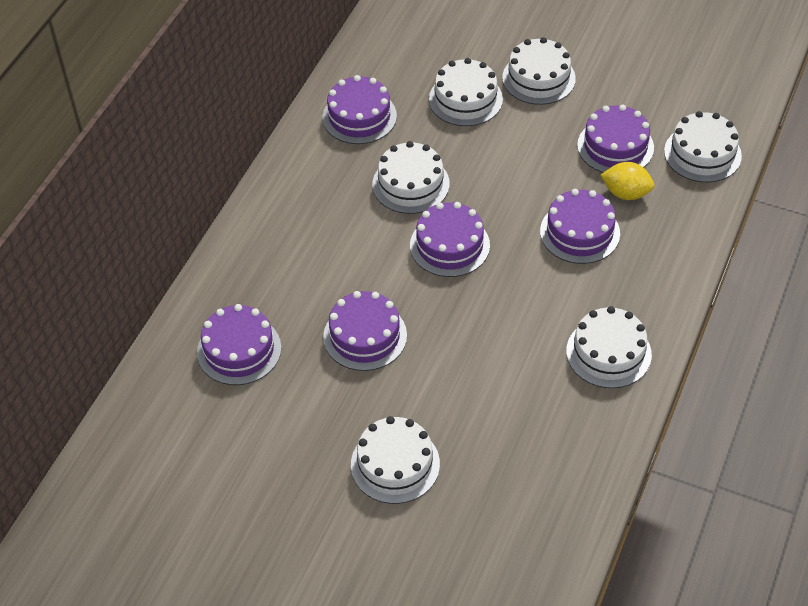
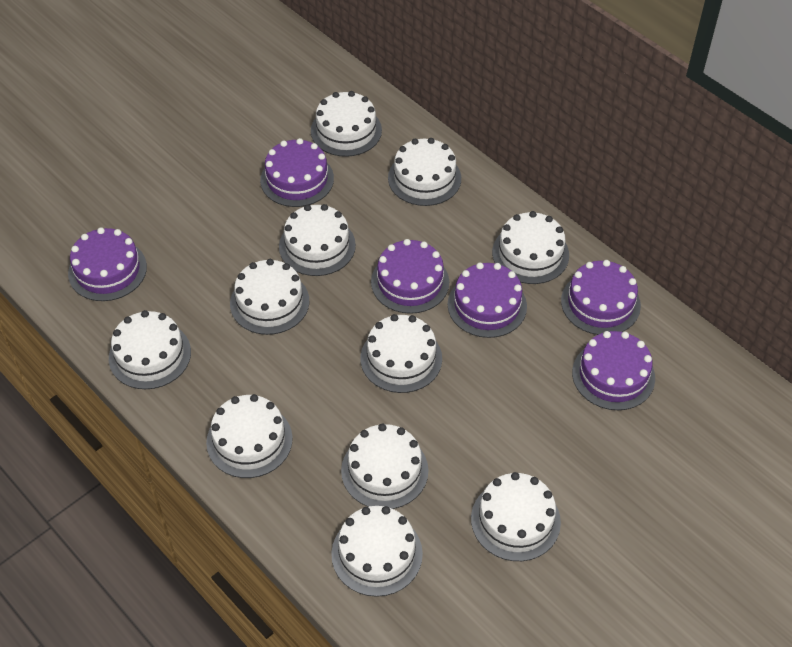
white cake: 6 -> 11
yellow lemon: 1 -> 0

